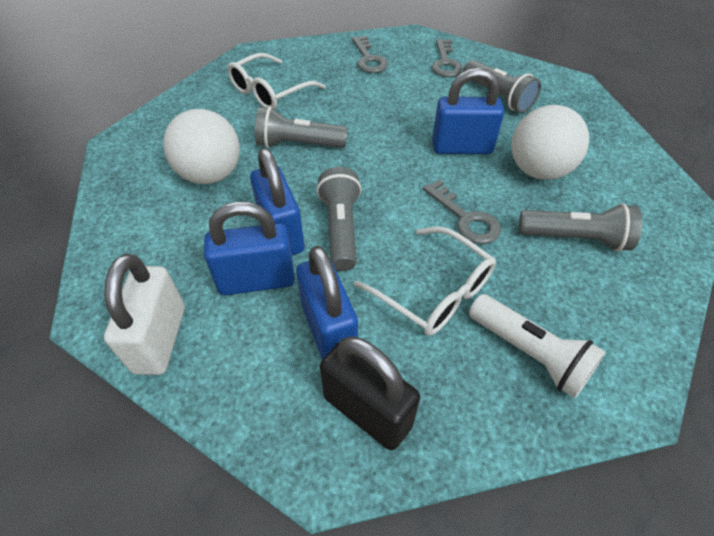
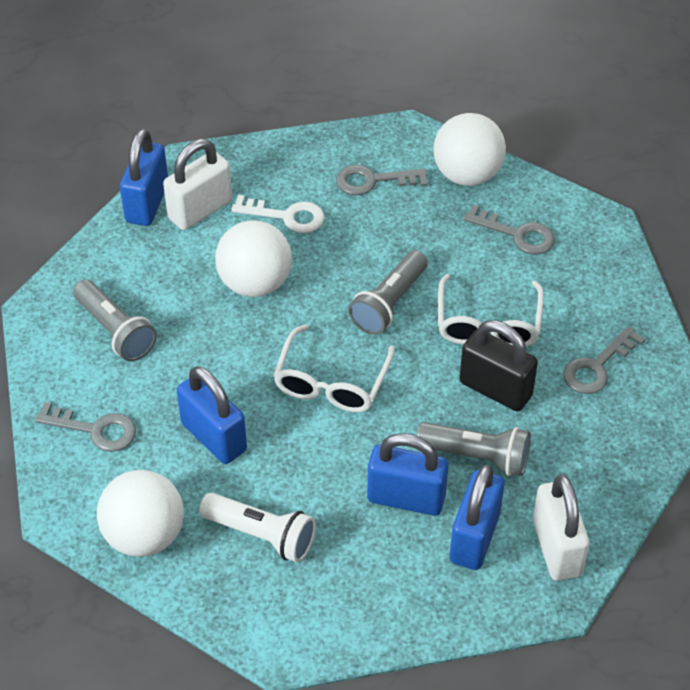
grey flashlight: 4 -> 3
grey key: 3 -> 4
white ball: 2 -> 3
white key: 0 -> 1
white padlock: 1 -> 2

